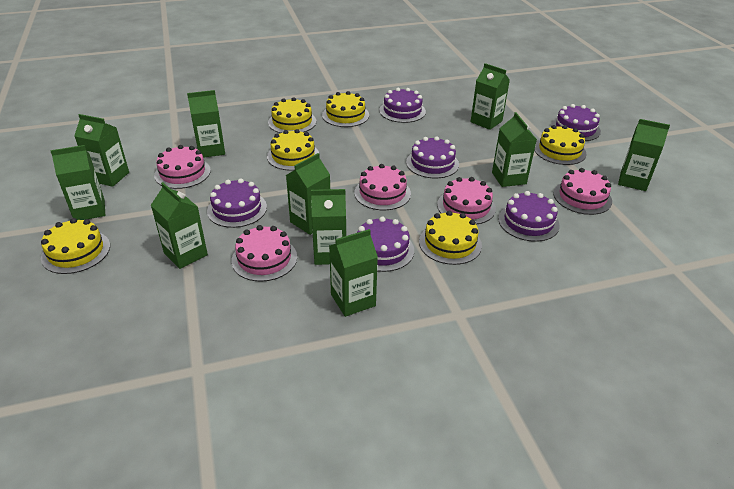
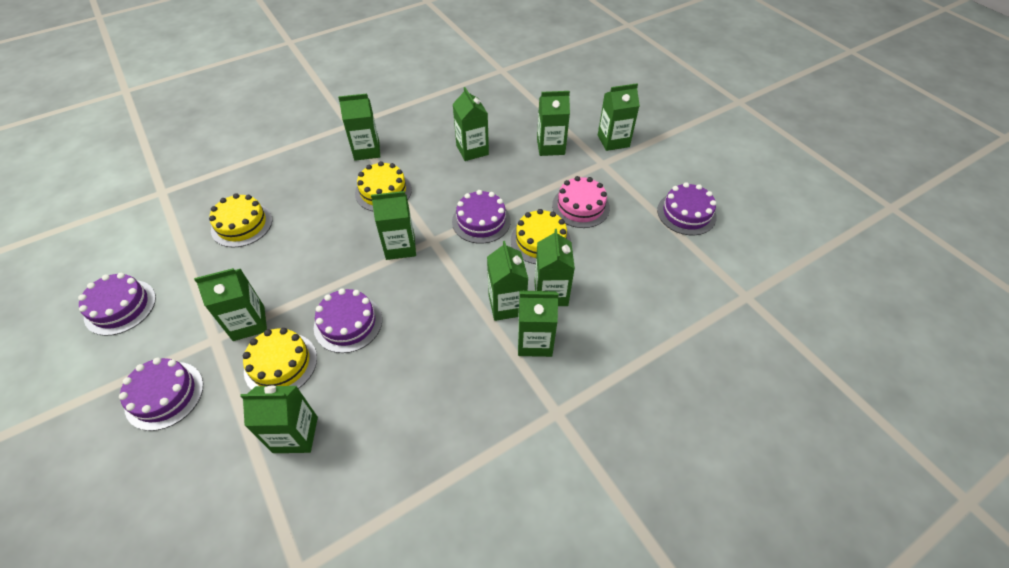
pink cake: 5 -> 1
purple cake: 6 -> 5
yellow cake: 6 -> 4

